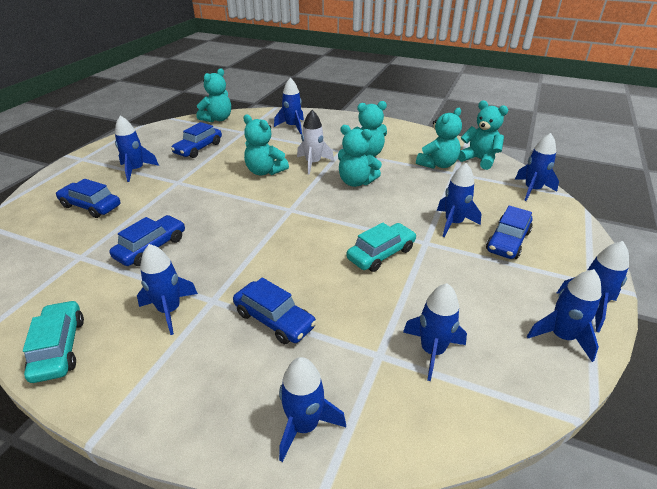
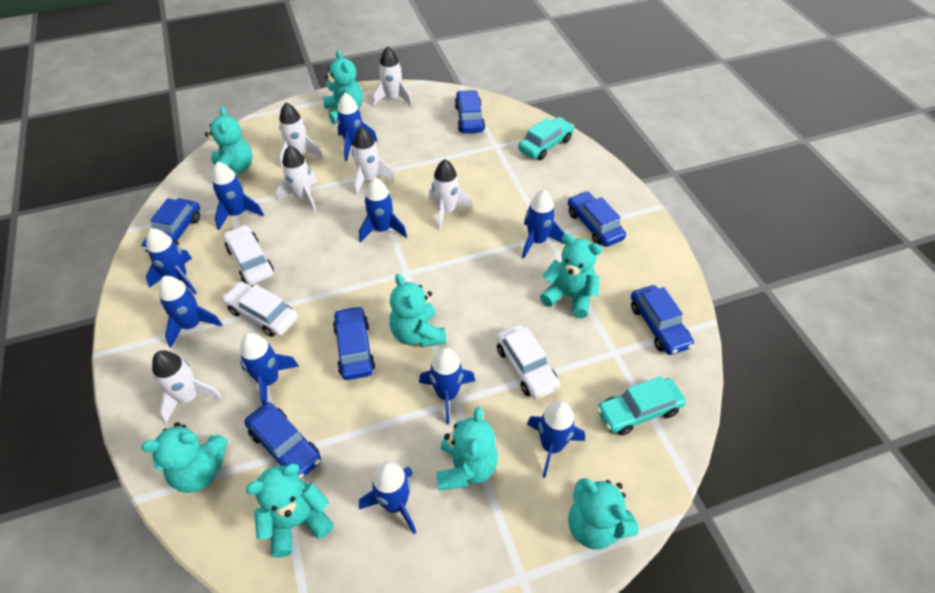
blue car: 5 -> 6
blue rocket: 9 -> 10
turquoise teddy bear: 6 -> 8
white car: 0 -> 3
white rocket: 1 -> 6

